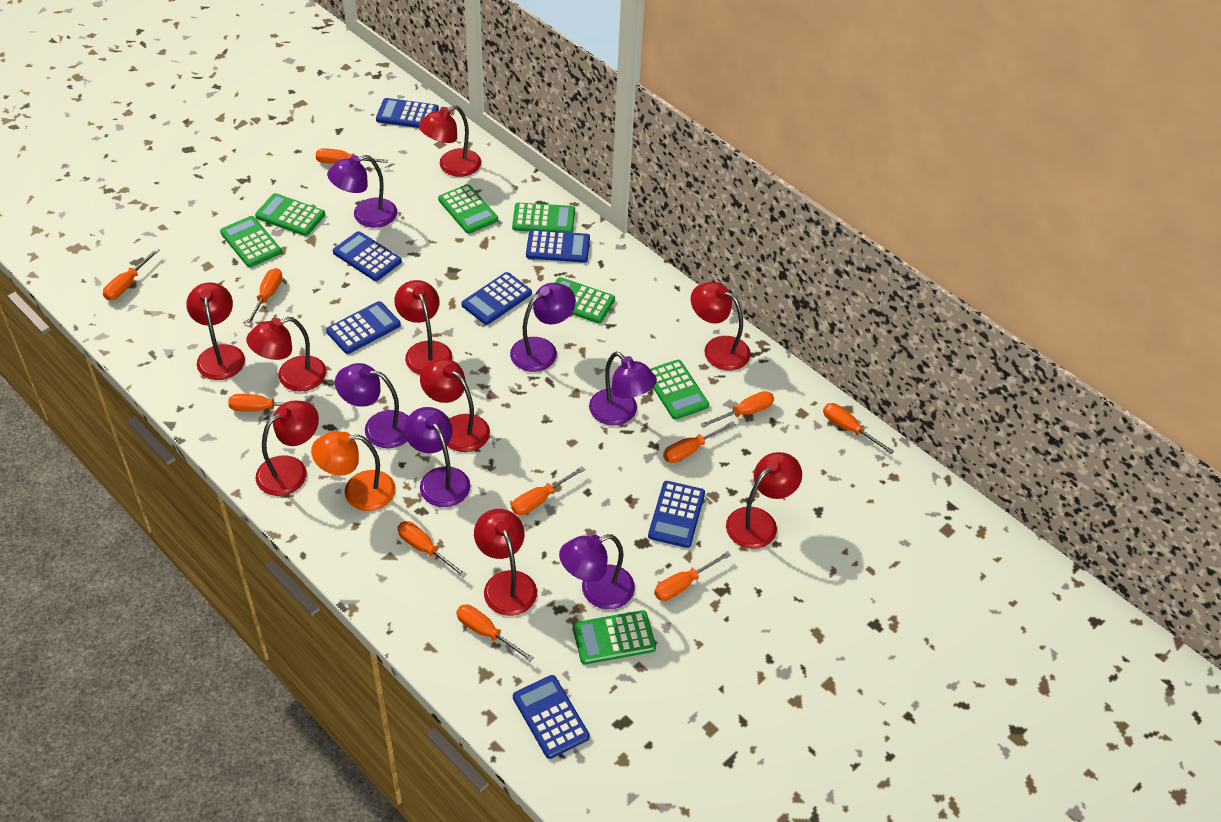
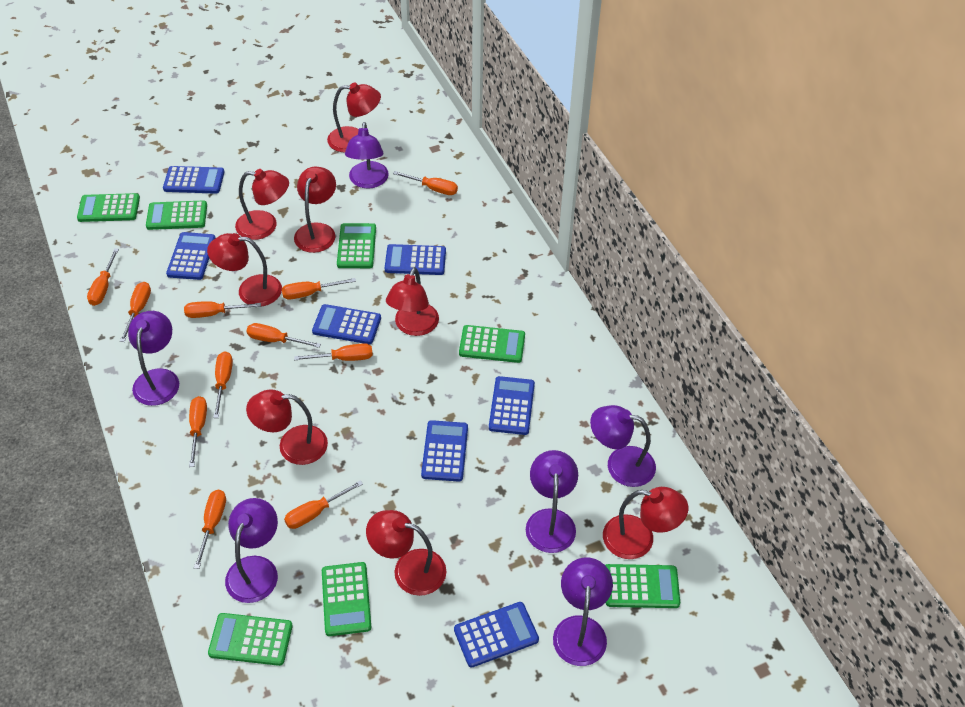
orange lamp: 1 -> 0
red lamp: 9 -> 8

